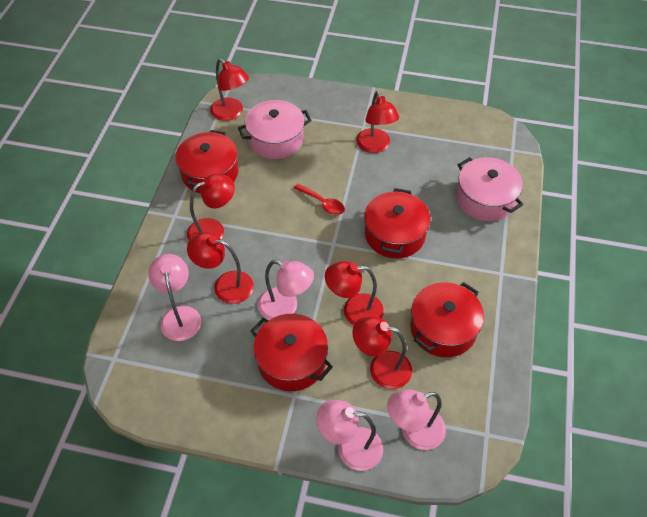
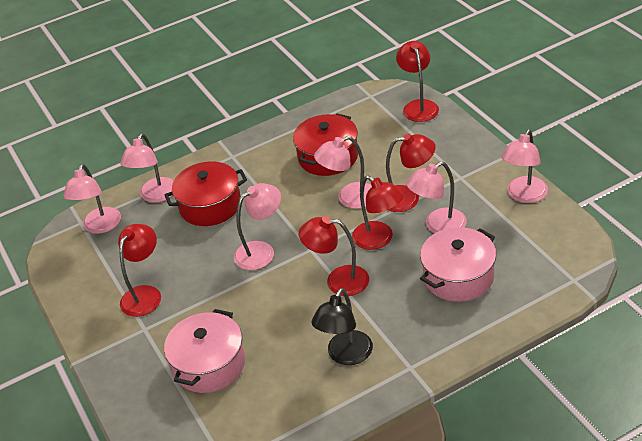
black lamp: 0 -> 1
pink lamp: 4 -> 6
red lamp: 6 -> 5
red pot: 4 -> 2
red spoon: 1 -> 0

